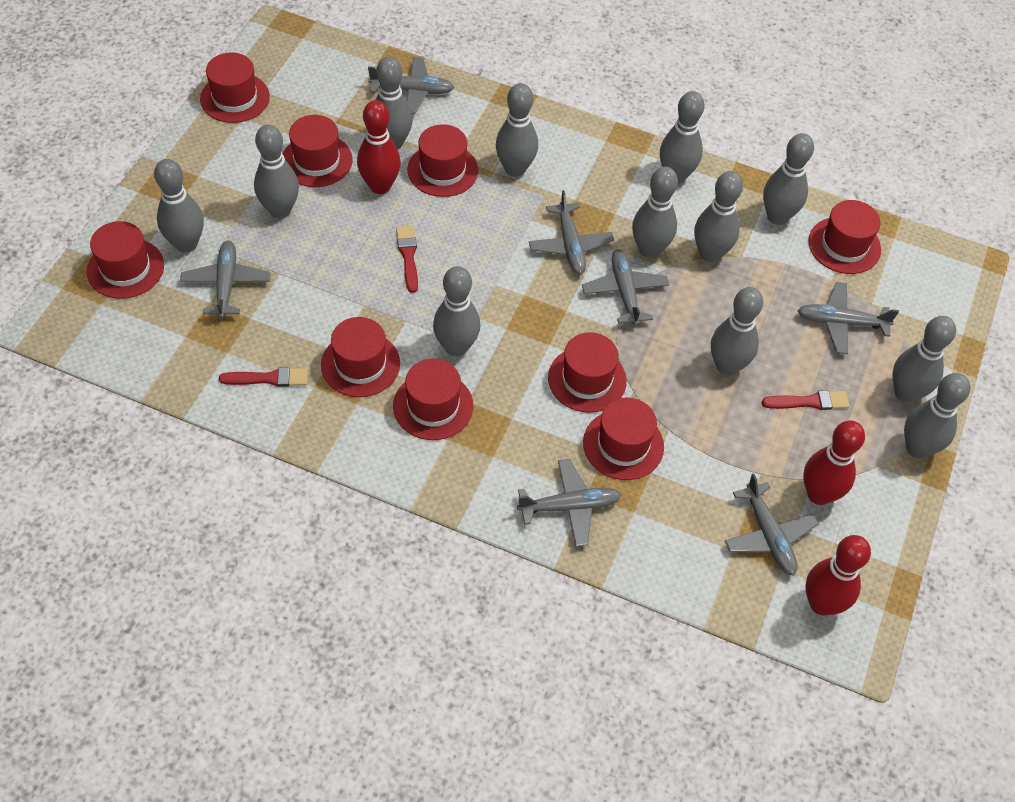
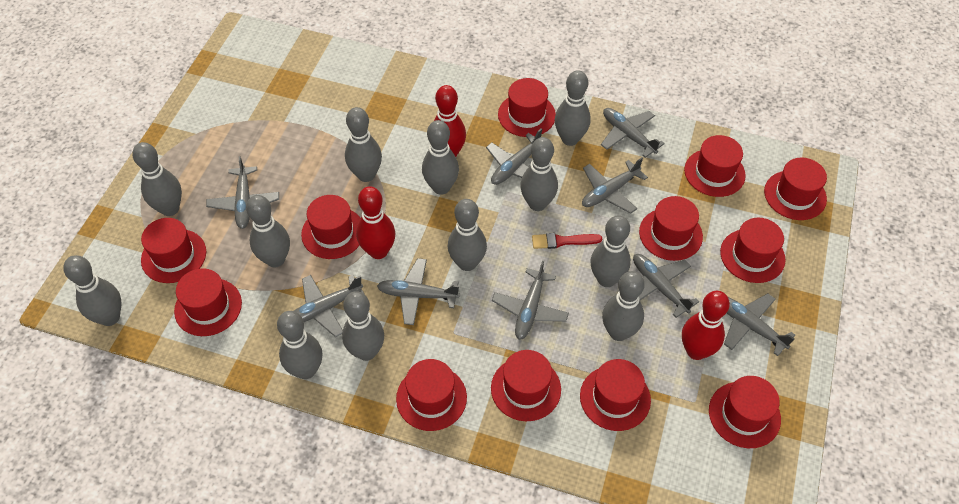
grey plane: 7 -> 9
red brush: 3 -> 1
red hat: 9 -> 12

